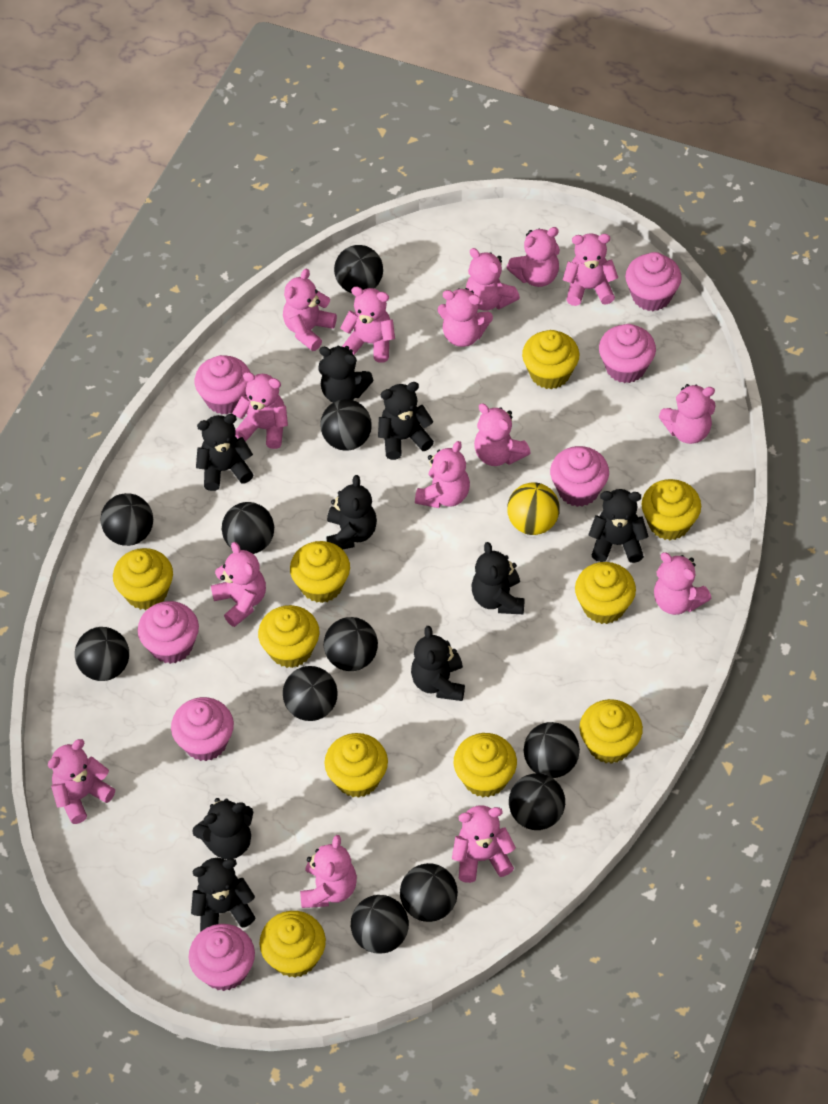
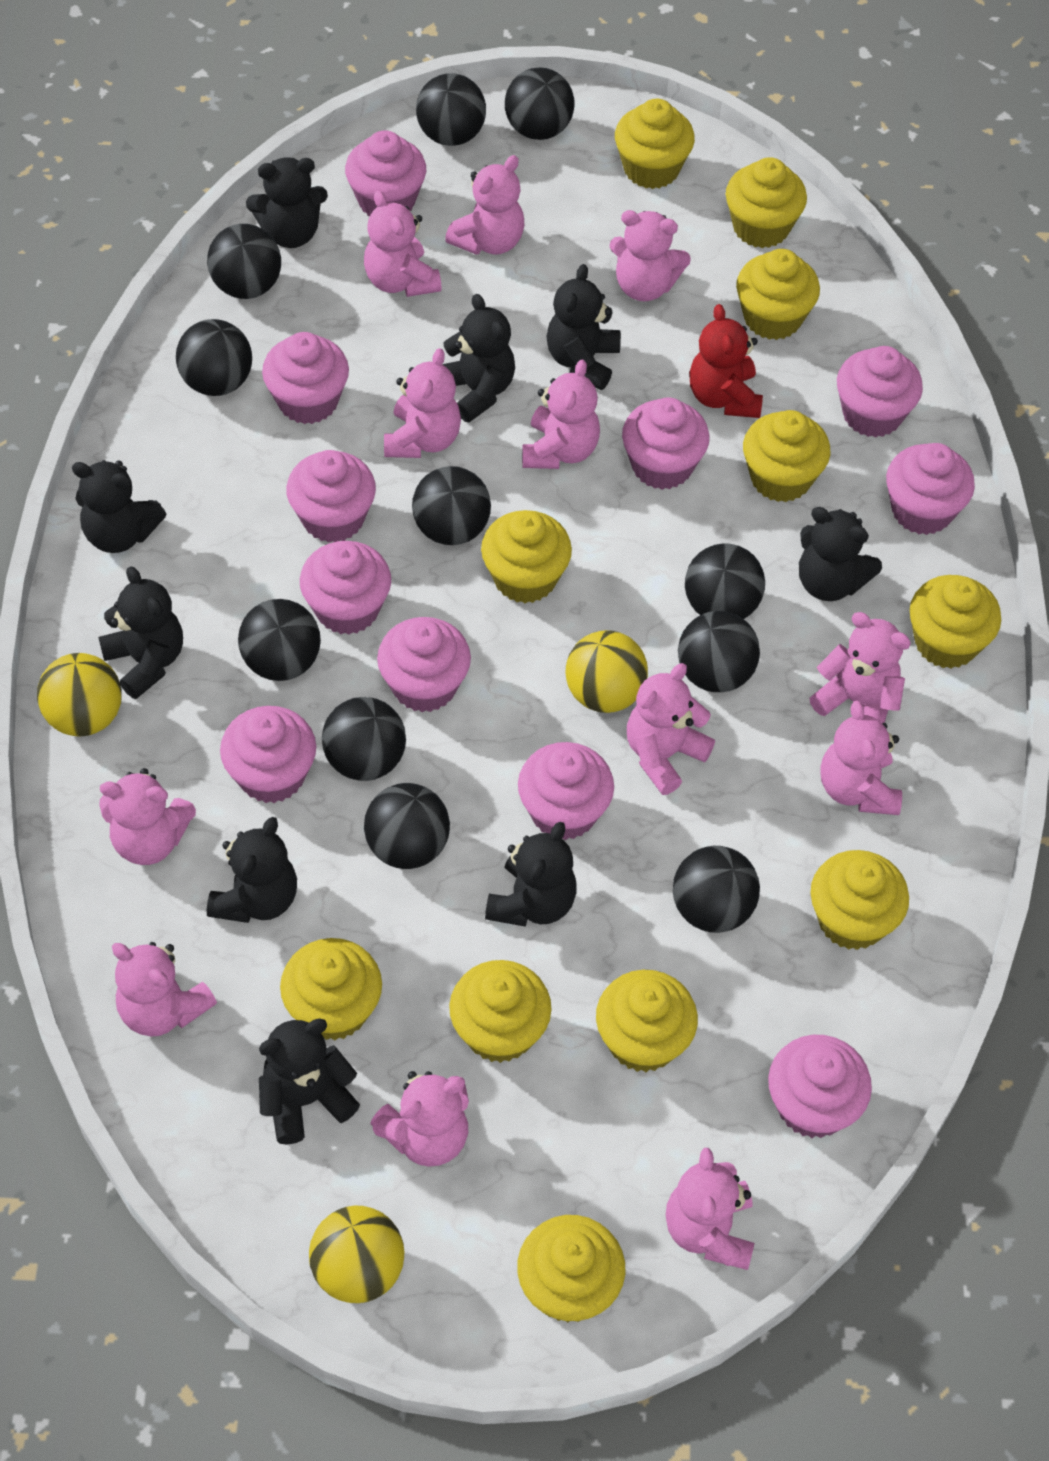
pink cupcake: 7 -> 11
pink teddy bear: 15 -> 12
red teddy bear: 0 -> 1
yellow ball: 1 -> 3
yellow cupcake: 10 -> 11

